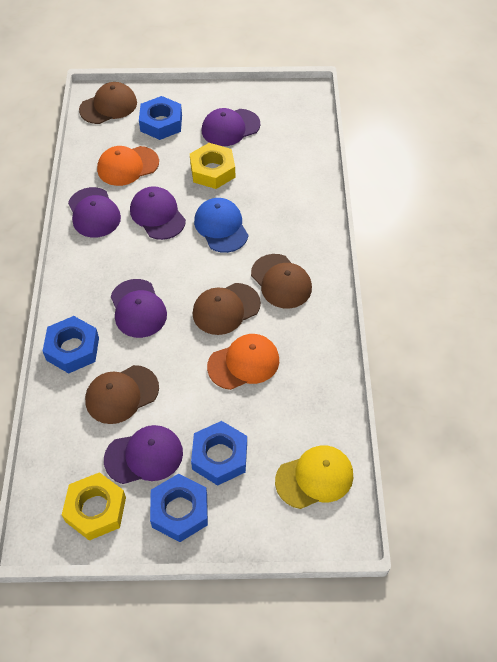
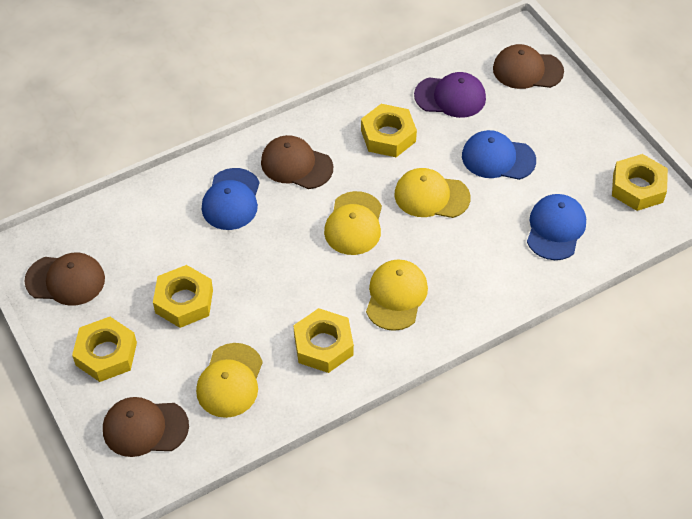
blue cap: 1 -> 3
blue nut: 4 -> 0
orange cap: 2 -> 0
purple cap: 5 -> 1
yellow cap: 1 -> 4
yellow nut: 2 -> 5

